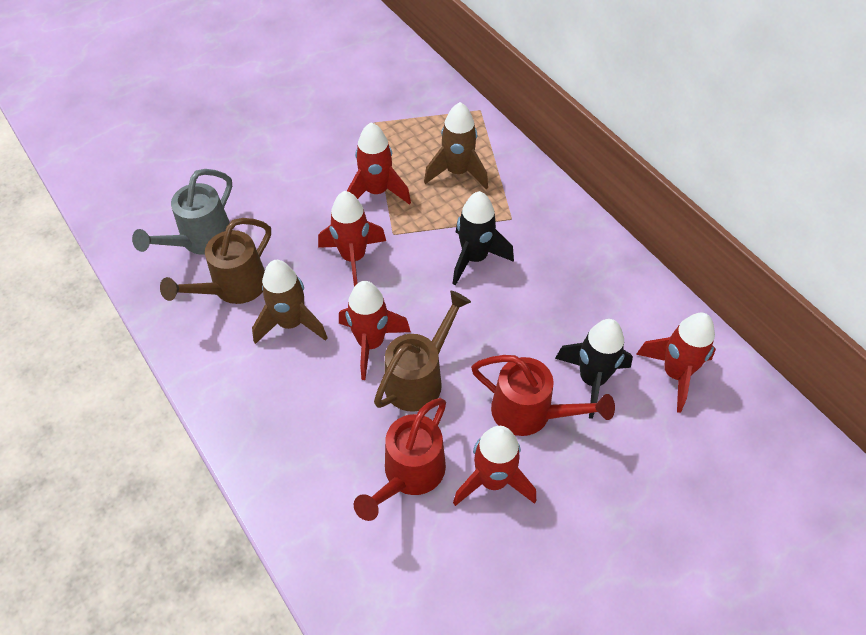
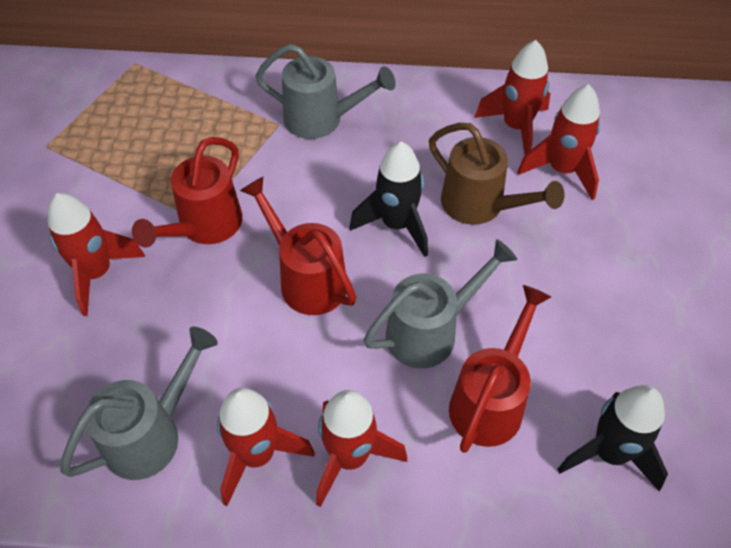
brown rocket: 2 -> 0
brown watering can: 2 -> 1
grey watering can: 1 -> 3
red watering can: 2 -> 3

